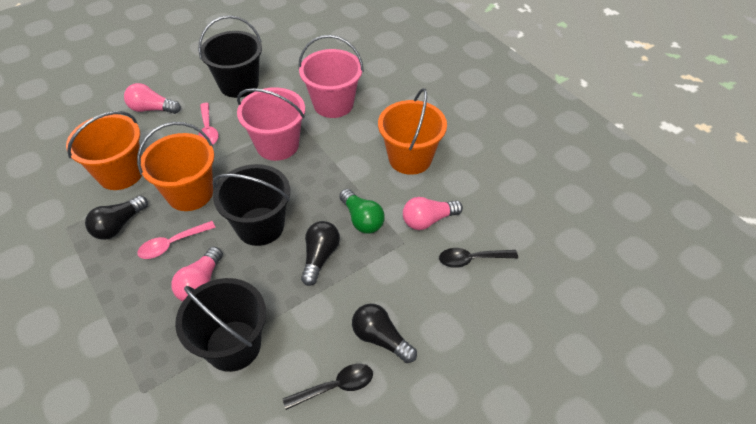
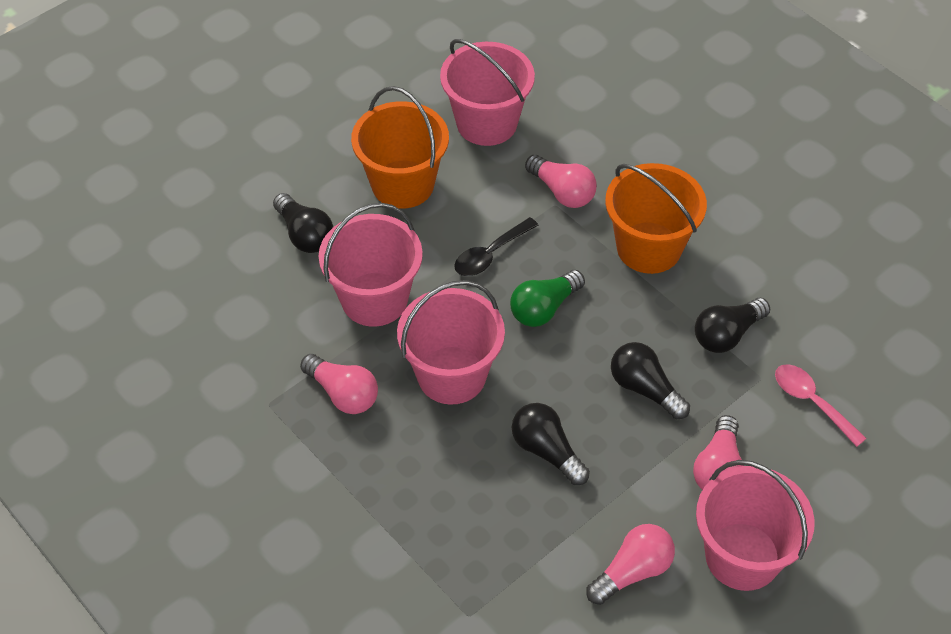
black bucket: 3 -> 0
black light bulb: 3 -> 4
black spoon: 2 -> 1
orange bucket: 3 -> 2
pink bucket: 2 -> 4
pink light bulb: 3 -> 4
pink spoon: 2 -> 1

